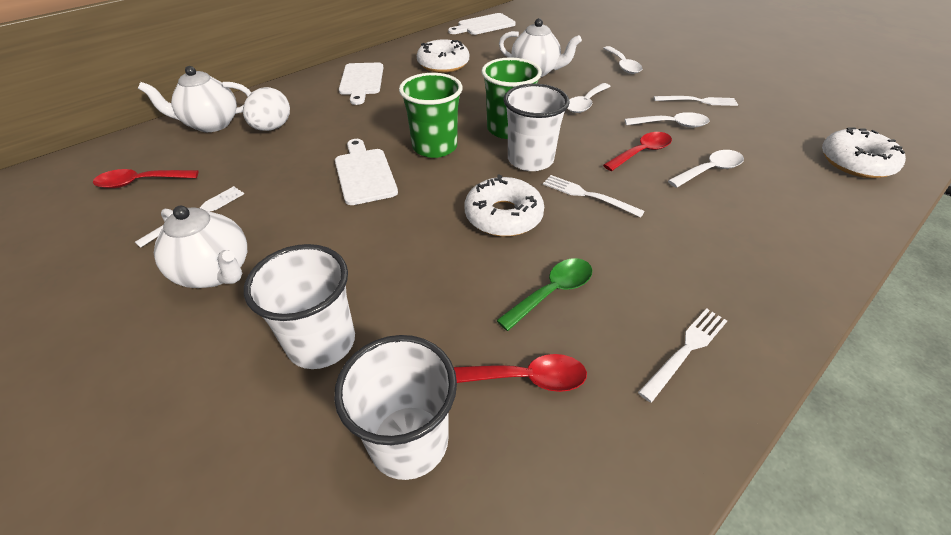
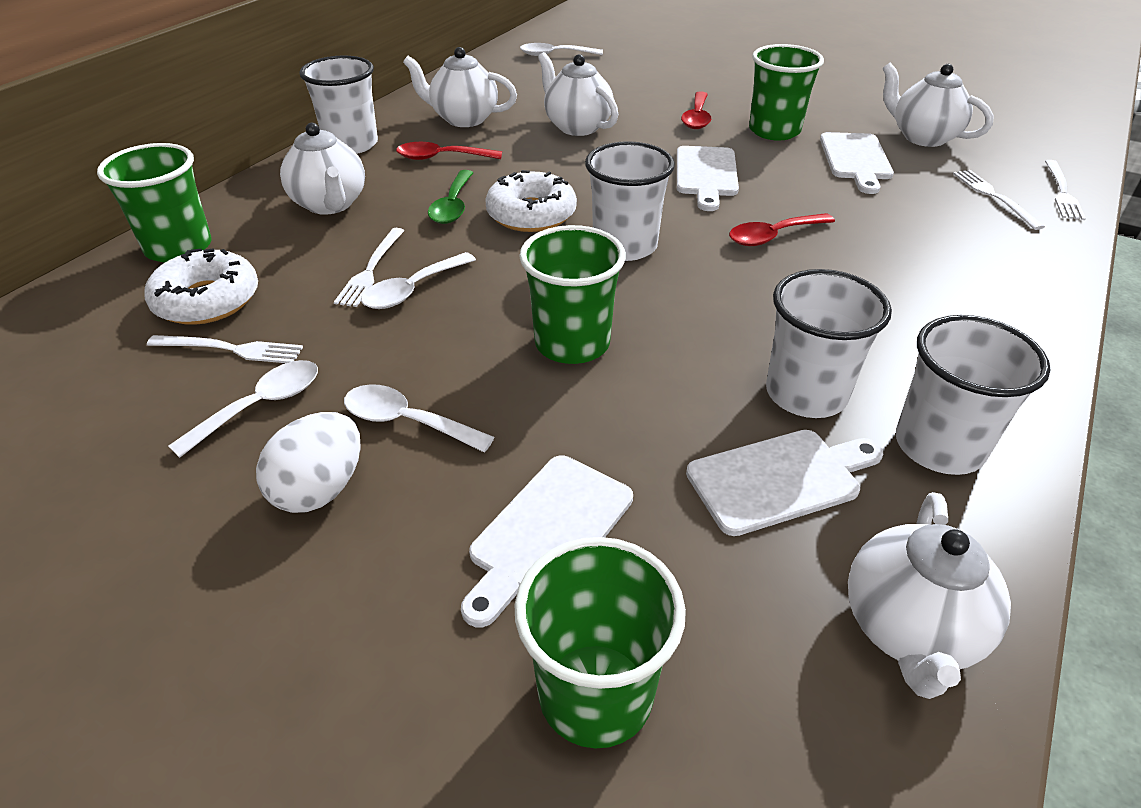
green cup: 2 -> 4
white cup: 3 -> 4
white cutting board: 3 -> 4
white donut: 3 -> 2
white teapot: 3 -> 5

